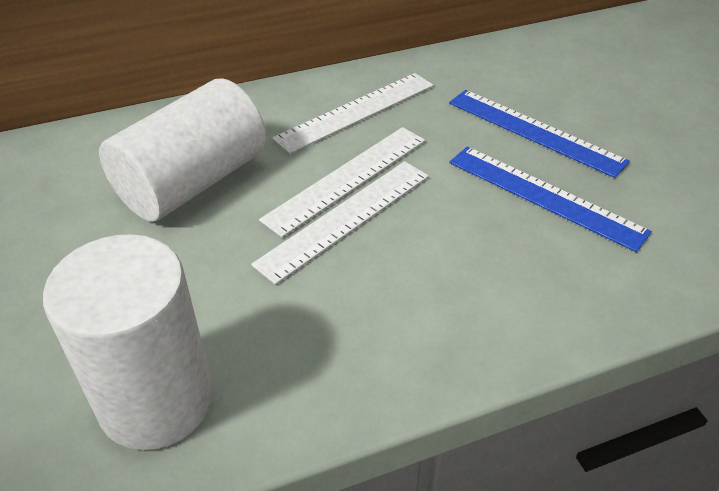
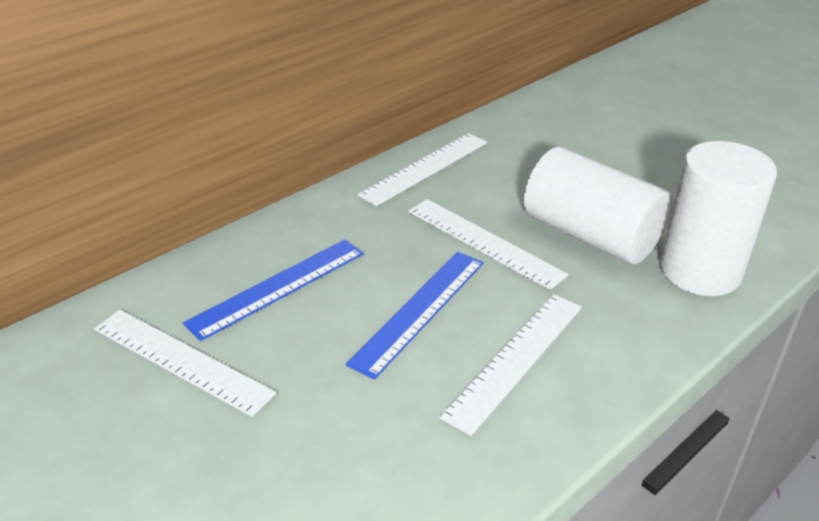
white ruler: 3 -> 4

